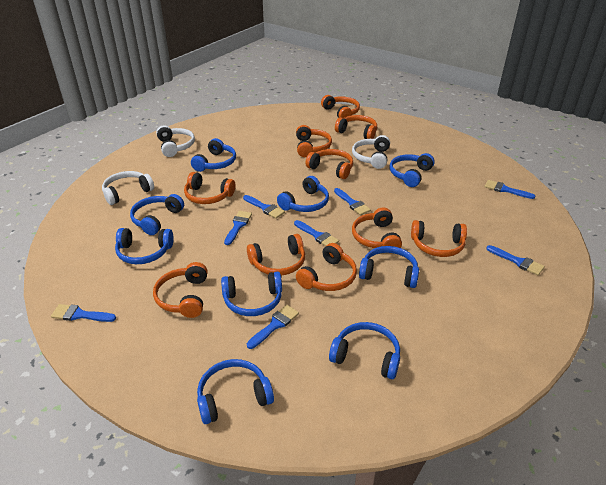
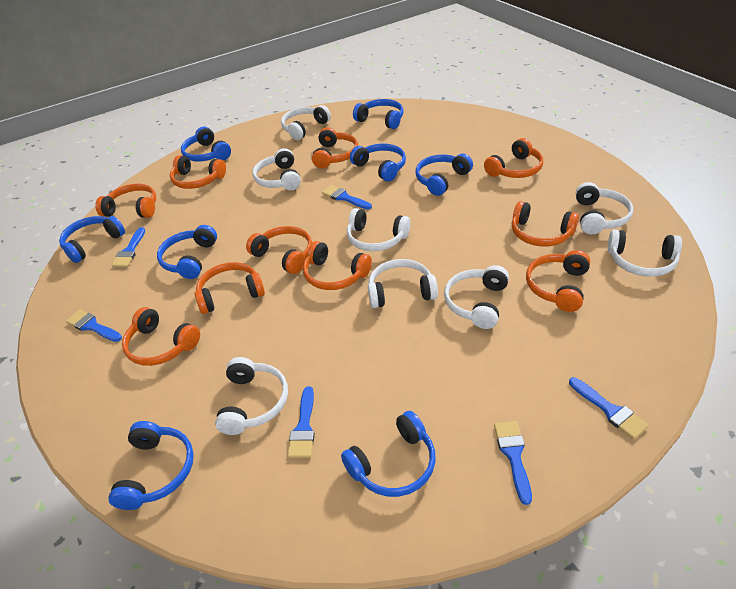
blue brush: 8 -> 6
blue headphones: 9 -> 8
white headphones: 3 -> 8

